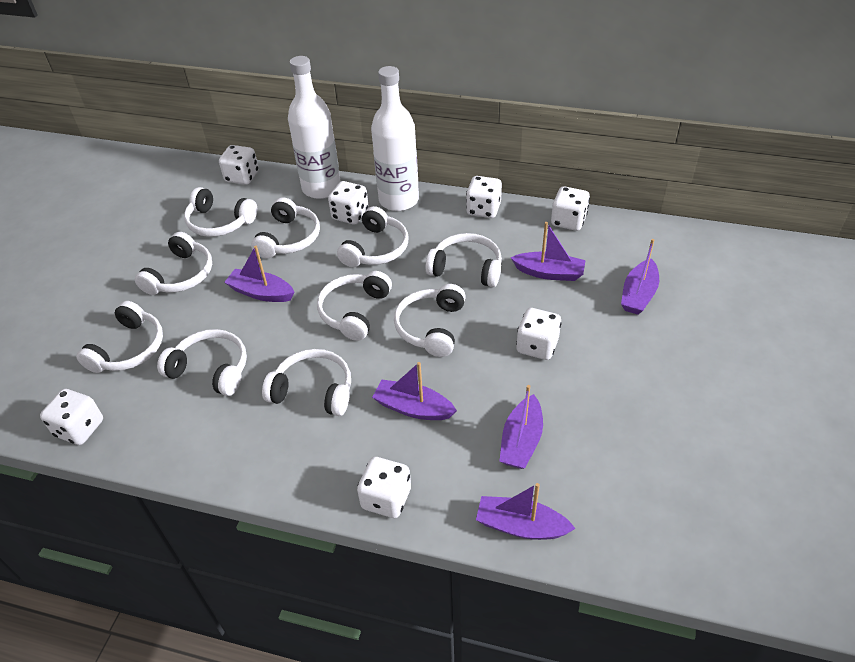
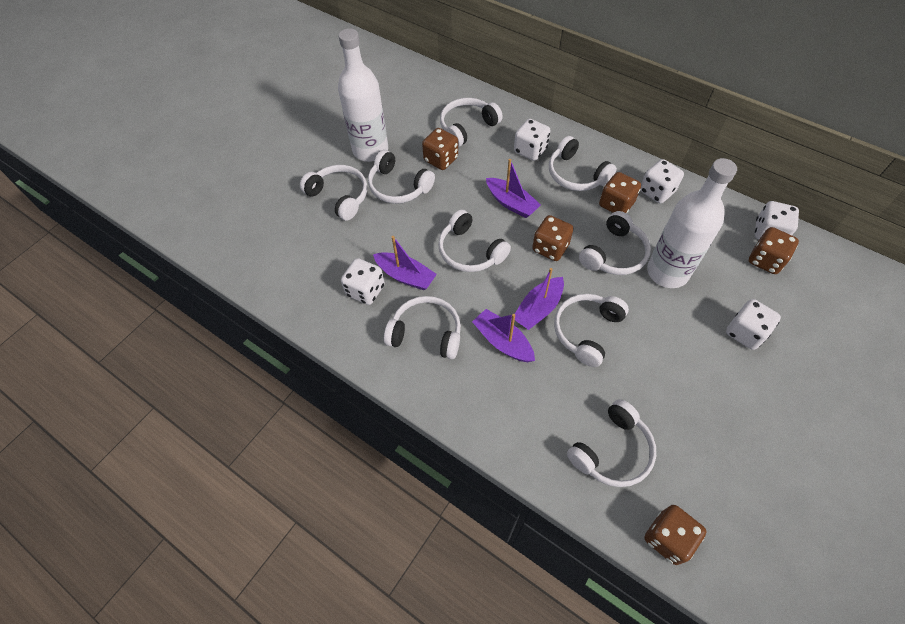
brown dice: 0 -> 5
purple boat: 6 -> 4
white dice: 7 -> 5
white headphones: 10 -> 9

